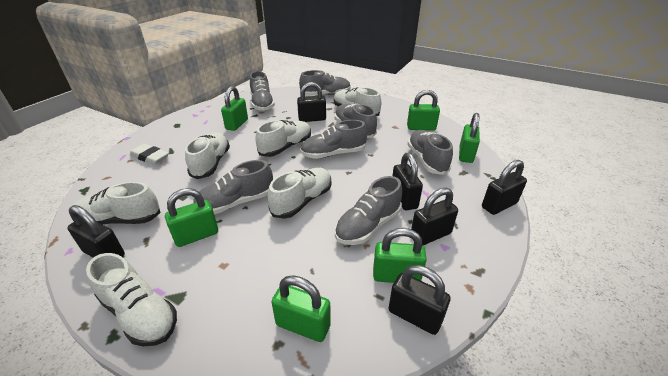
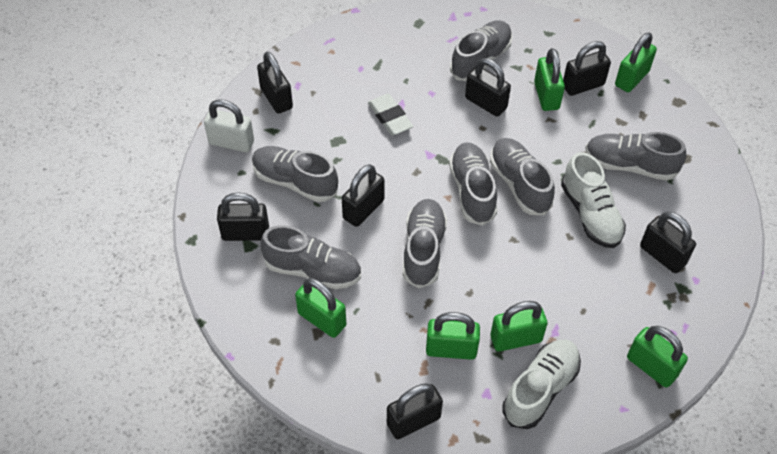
black padlock: 6 -> 7
white padlock: 0 -> 1
white shoe: 6 -> 2

